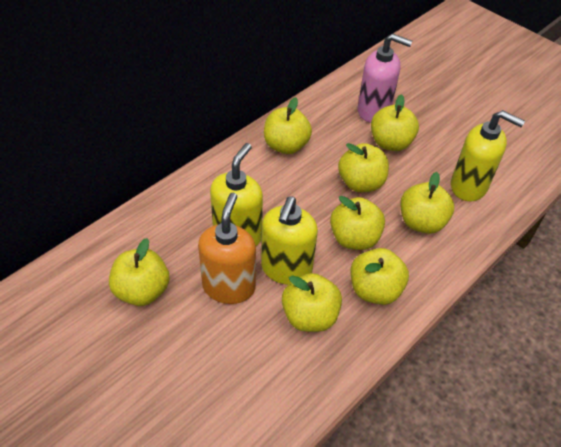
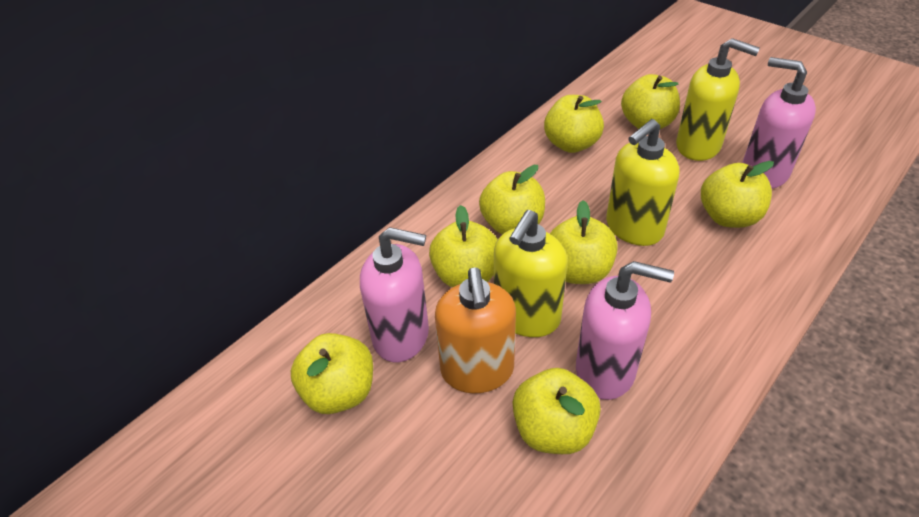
pink soap dispenser: 1 -> 3

